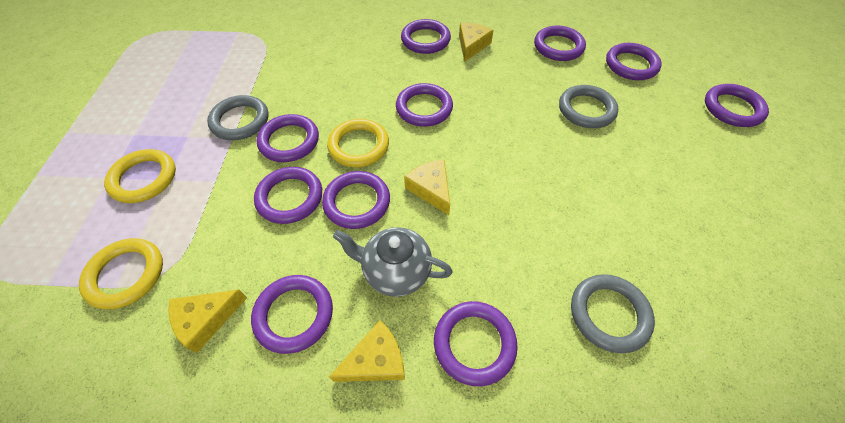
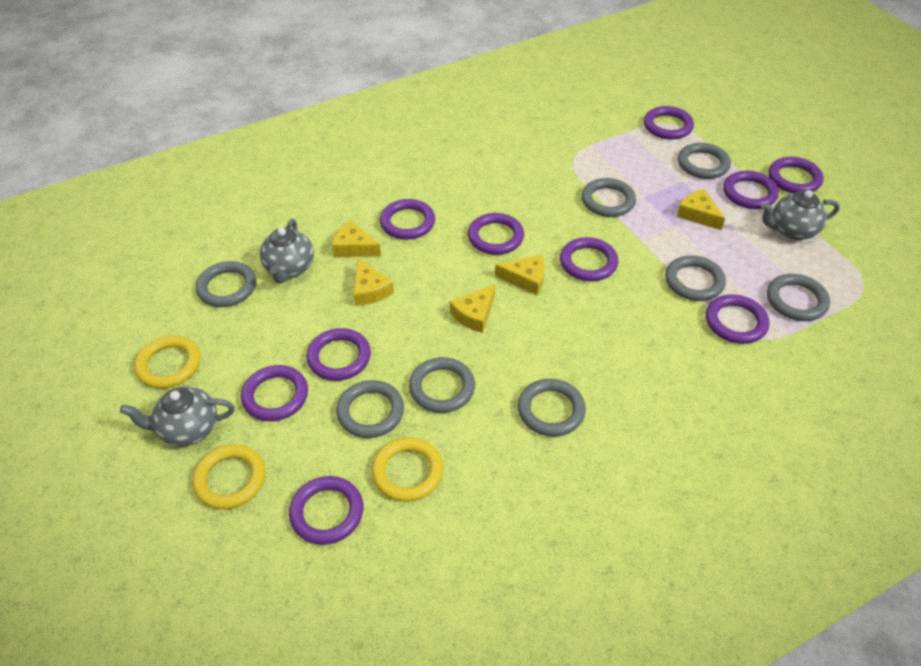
grey ring: 3 -> 8
grey teapot: 1 -> 3
yellow cheese: 4 -> 5

